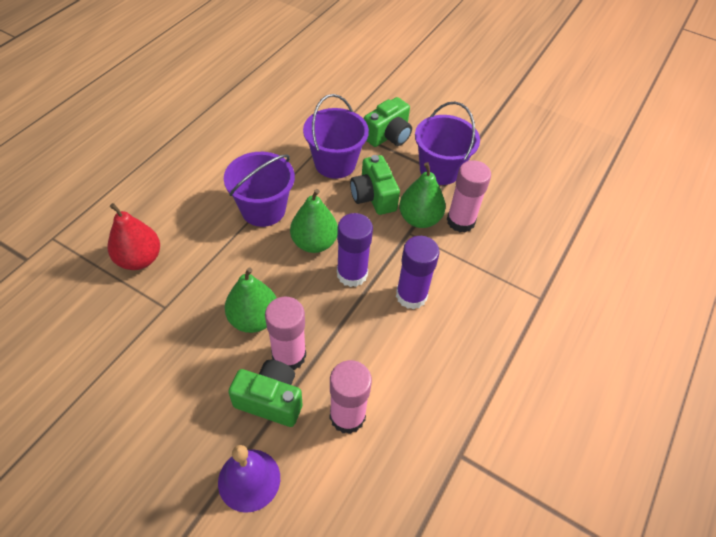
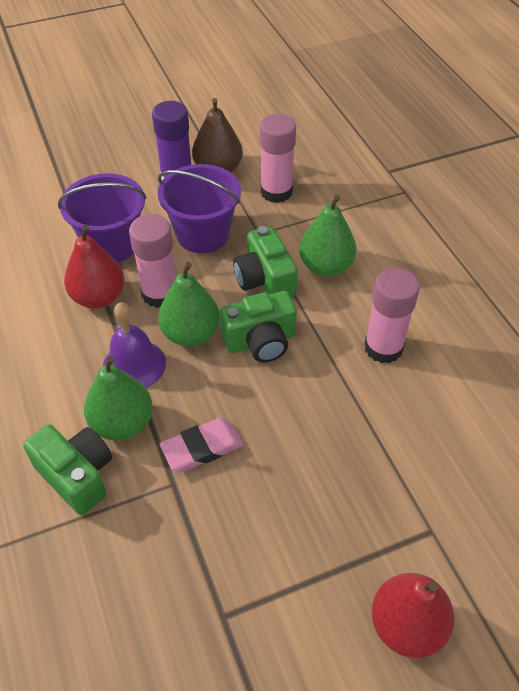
brown pear: 0 -> 1
pink eraser: 0 -> 1
purple bucket: 3 -> 2
purple glue stick: 2 -> 1
red pear: 1 -> 2

